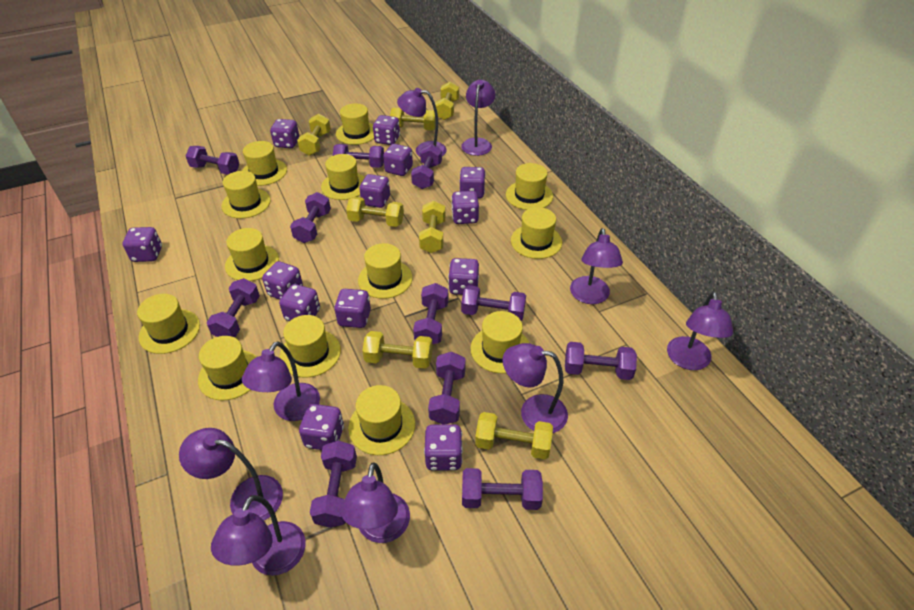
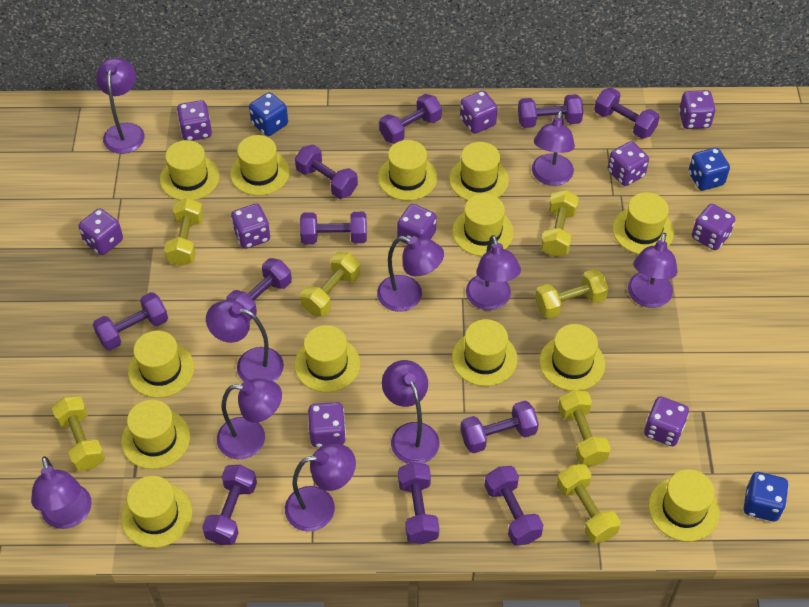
blue dice: 0 -> 3
purple dice: 13 -> 10
purple lamp: 9 -> 10

